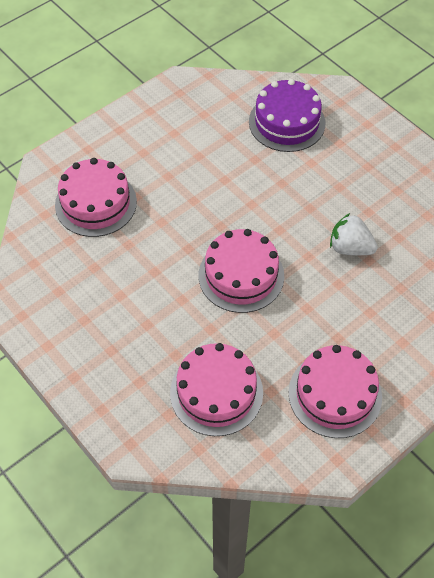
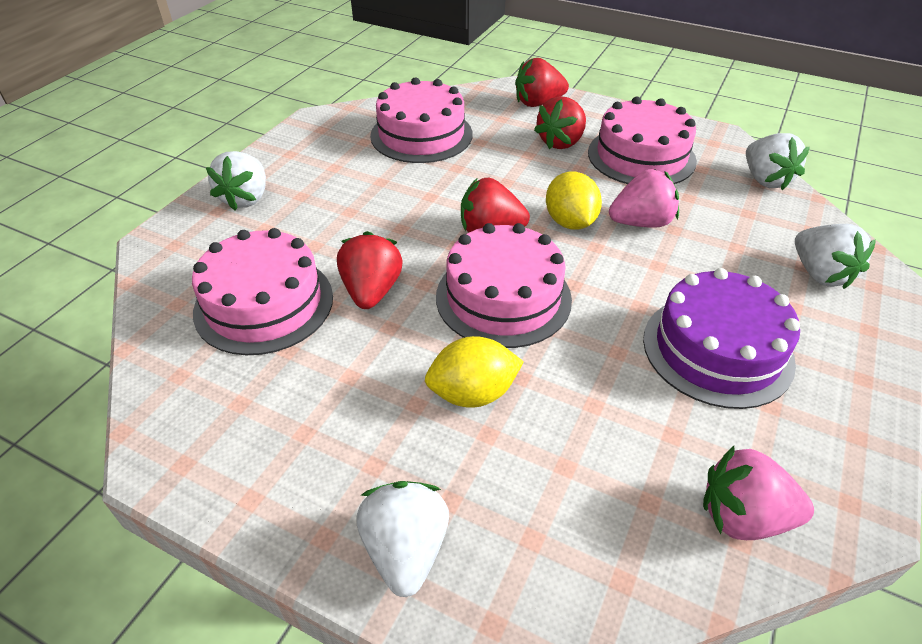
pink strawberry: 0 -> 2
red strawberry: 0 -> 4
white strawberry: 1 -> 4
yellow lemon: 0 -> 2

